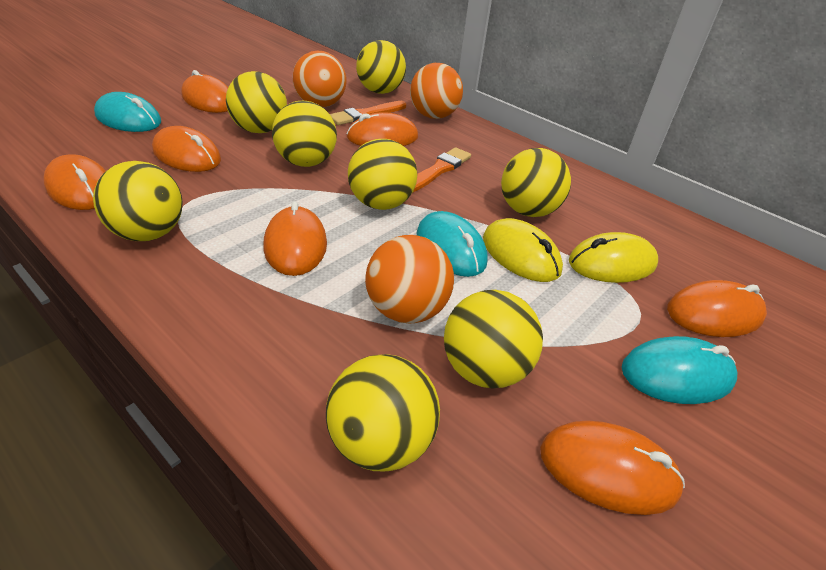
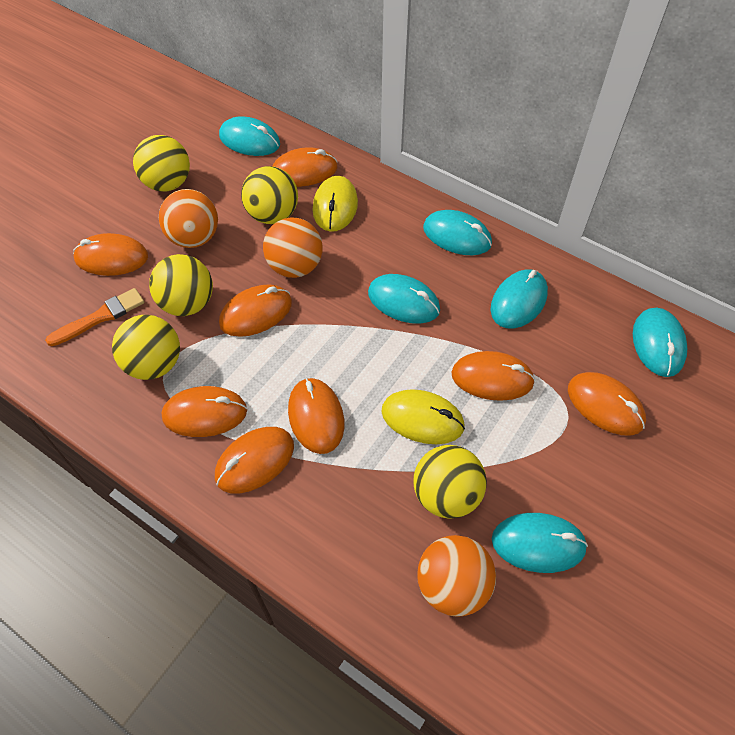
orange brush: 2 -> 1
orange mouse: 7 -> 8
turquoise mouse: 3 -> 6
yellow ball: 8 -> 5

